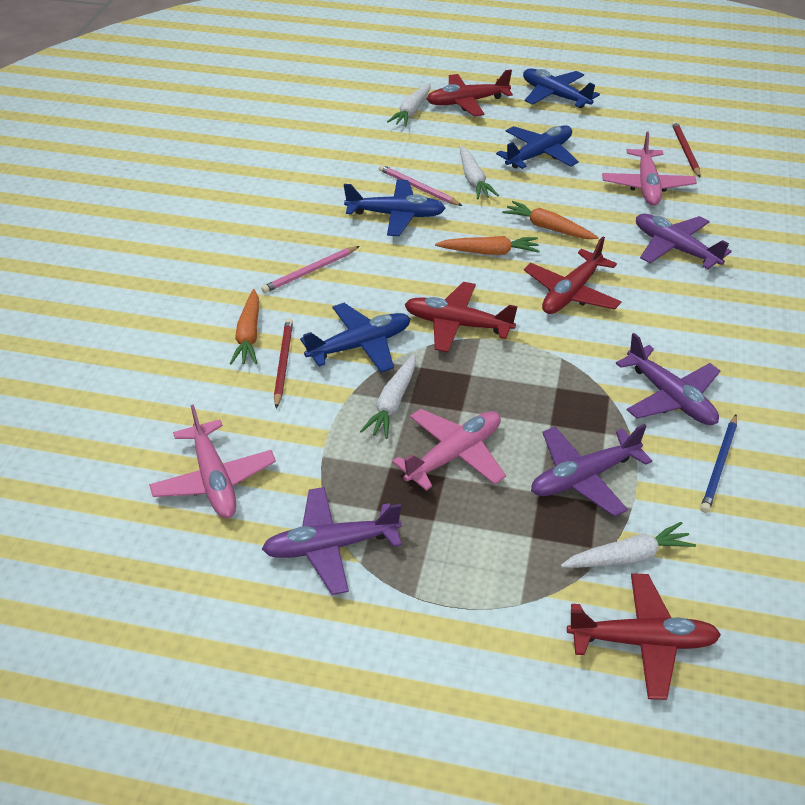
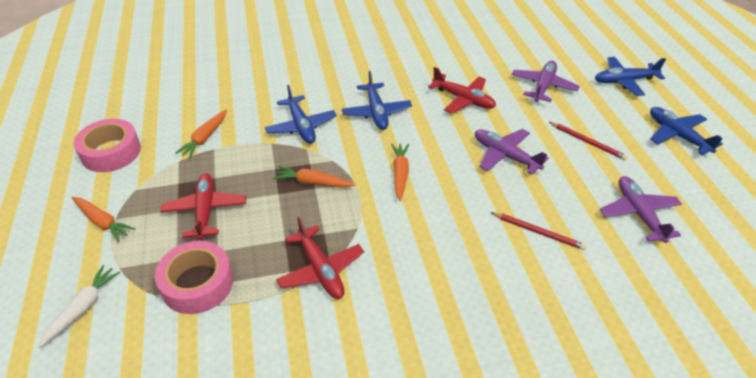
blue pencil: 1 -> 0
orange carrot: 3 -> 4
pink pencil: 2 -> 0
pink plane: 3 -> 0
pink tape: 0 -> 2
purple plane: 4 -> 3
red plane: 4 -> 3
white carrot: 4 -> 1

